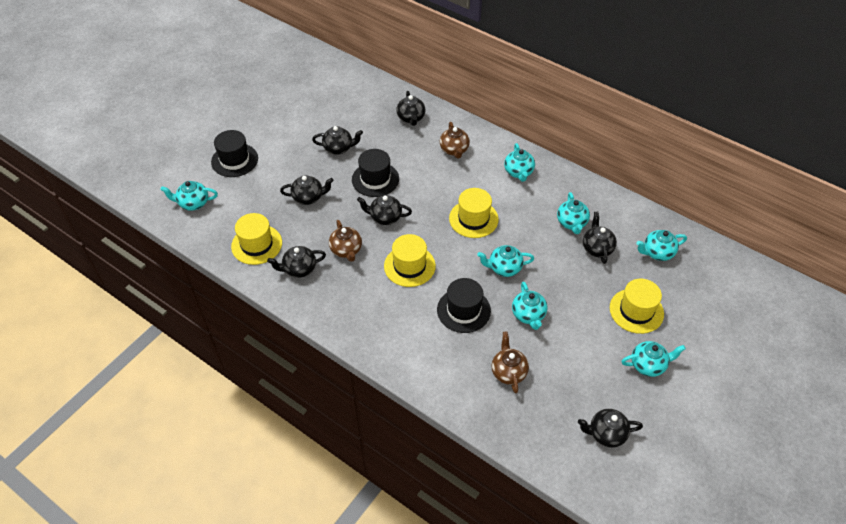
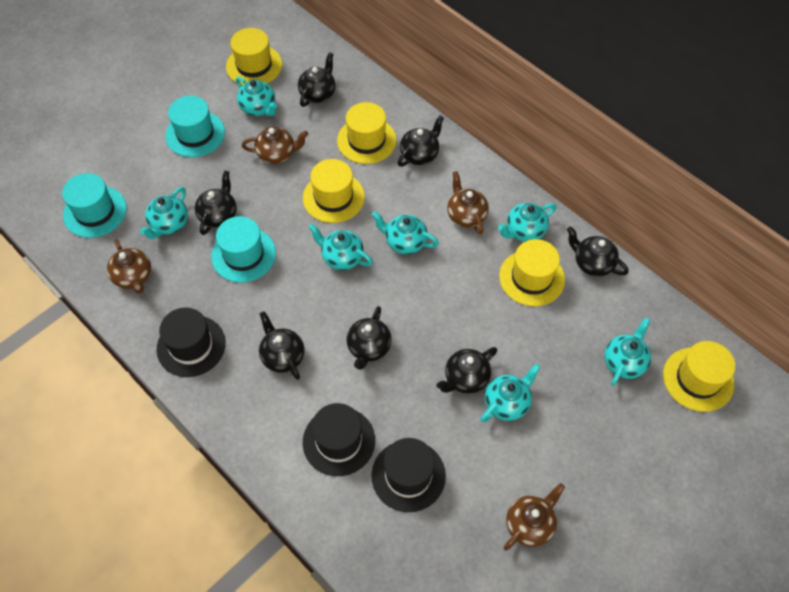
brown teapot: 3 -> 4
turquoise hat: 0 -> 3
yellow hat: 4 -> 5

